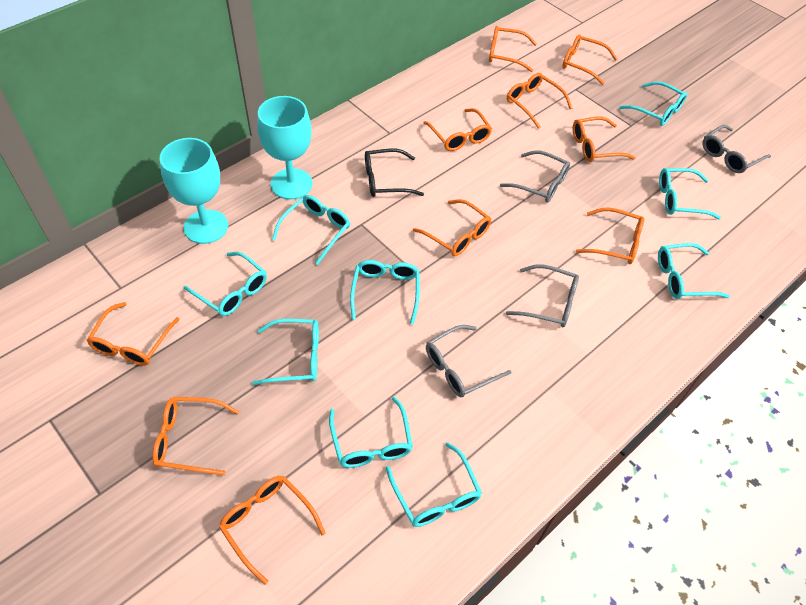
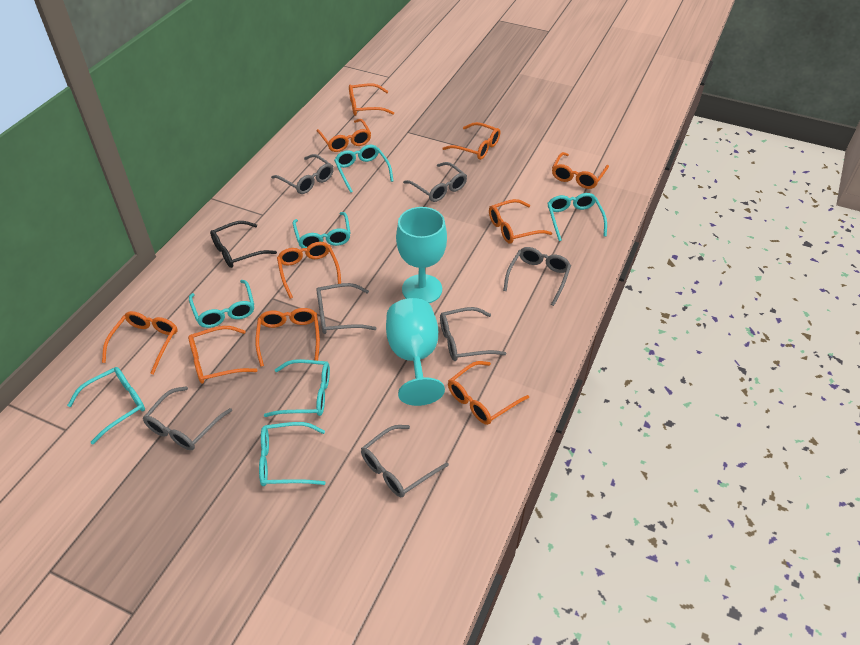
grey glasses: 4 -> 7
turquoise glasses: 9 -> 7

